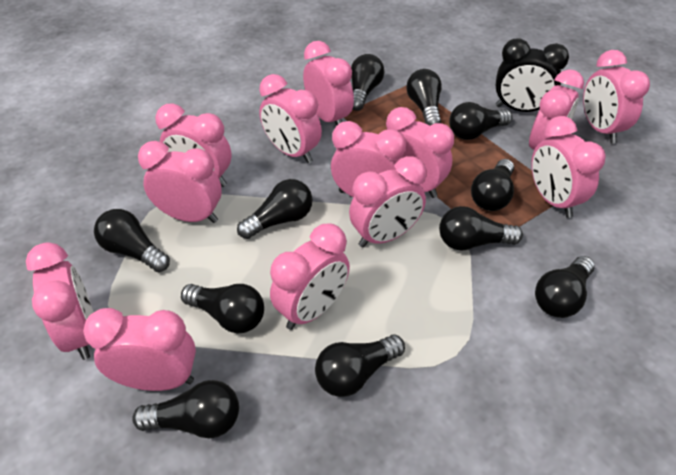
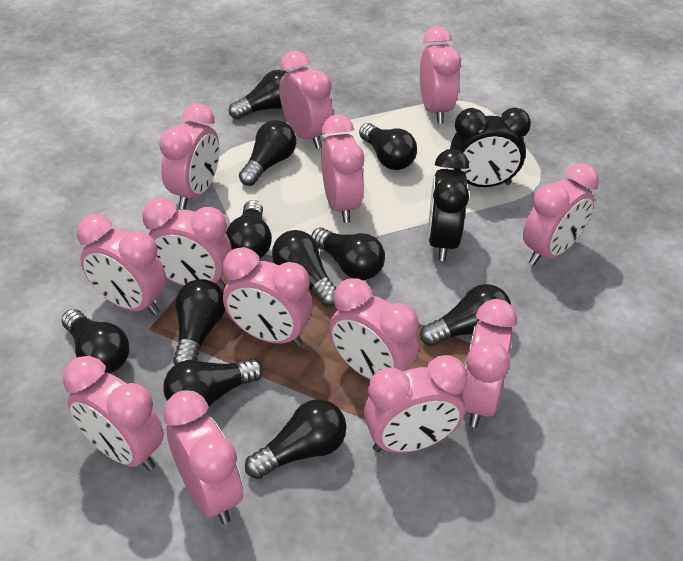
black clock: 1 -> 2

